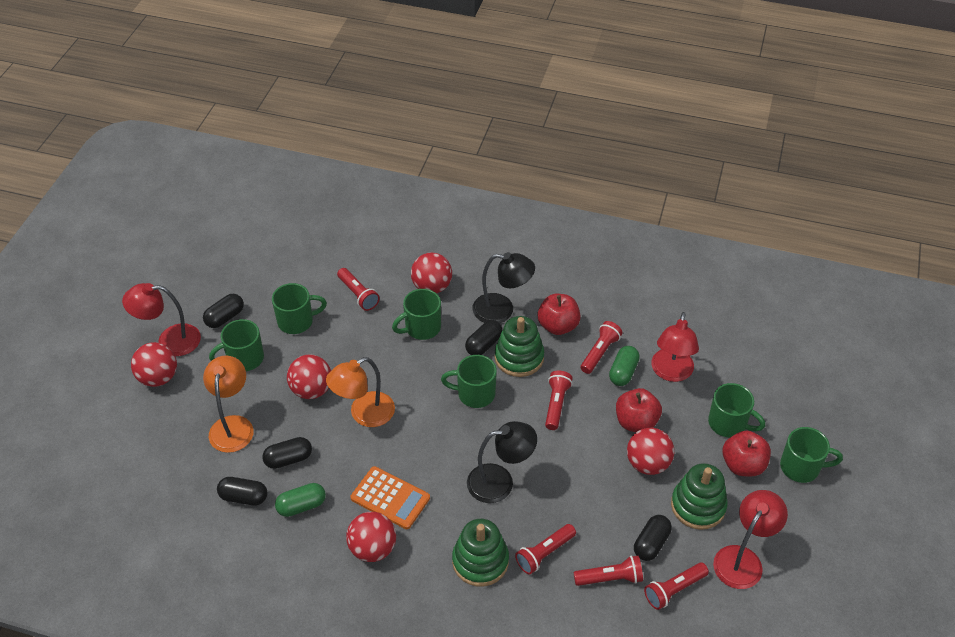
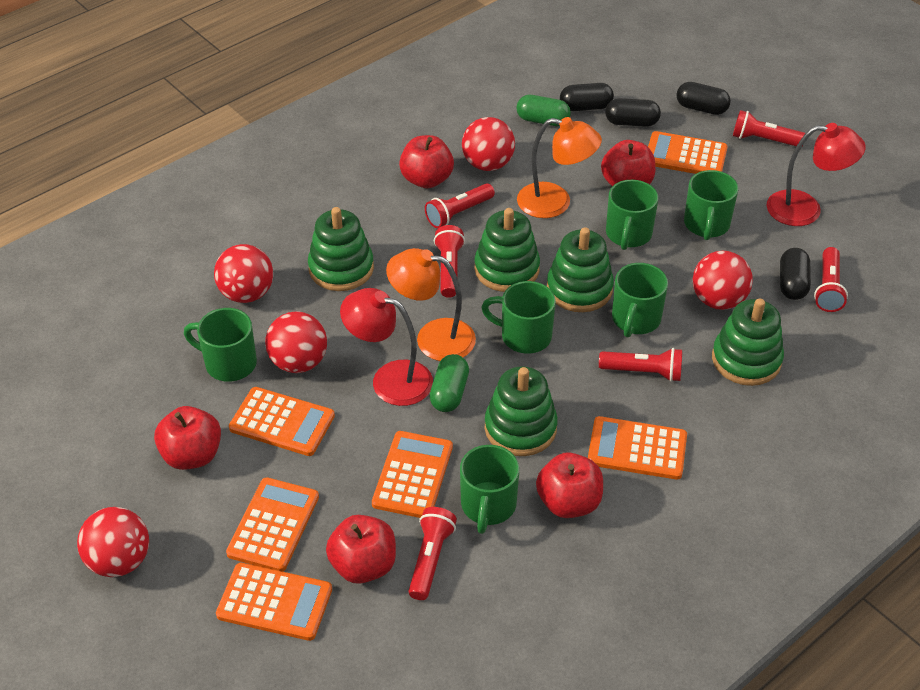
black capsule: 5 -> 4
black lamp: 2 -> 0
green stacking toy: 3 -> 5
orange calculator: 1 -> 6
red apple: 3 -> 5
red lamp: 3 -> 2

